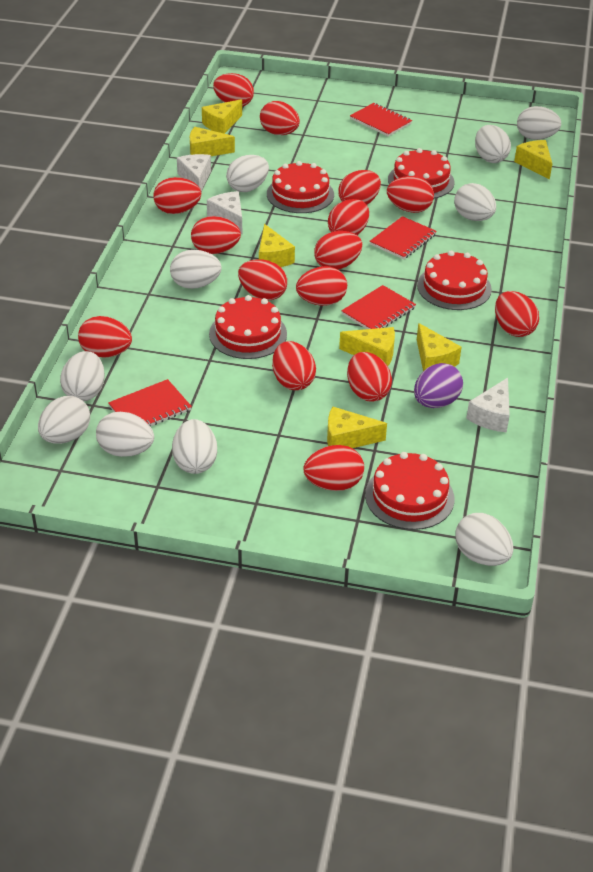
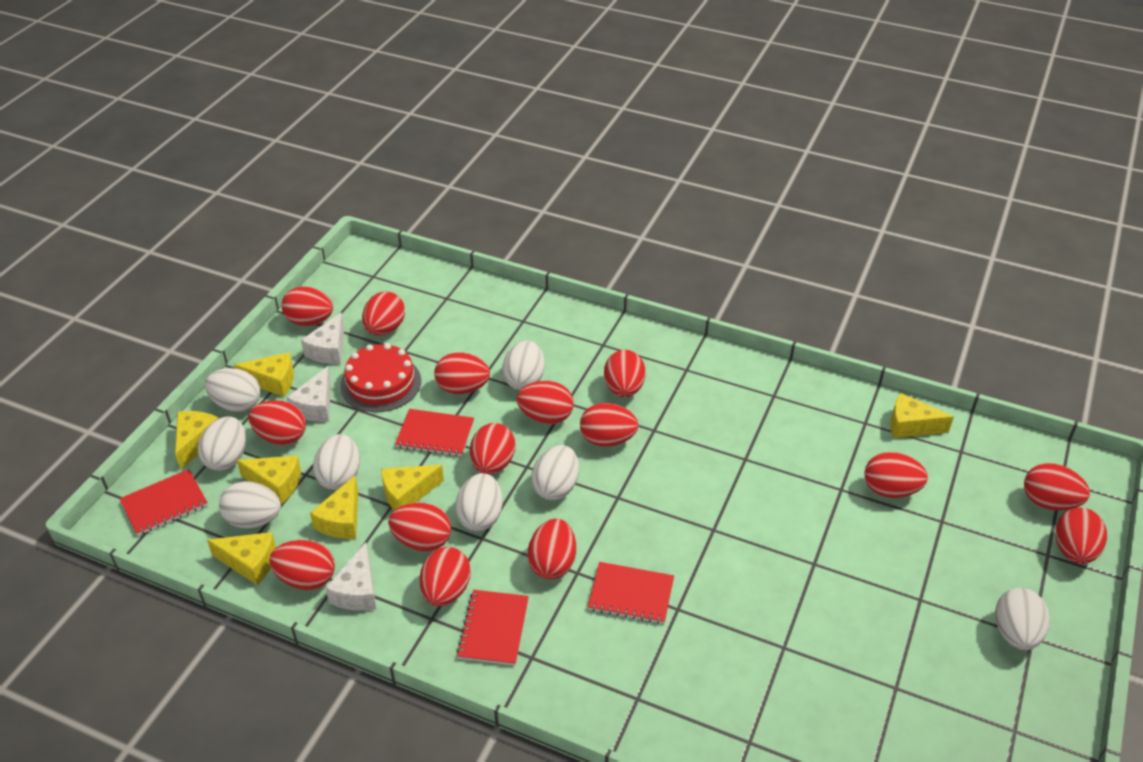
purple egg: 1 -> 0
red cake: 5 -> 1
white egg: 10 -> 8

